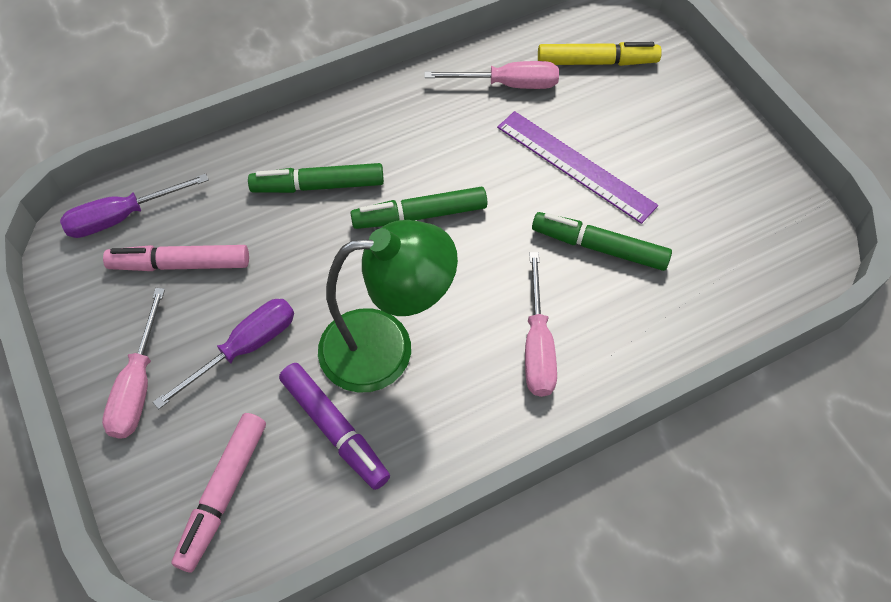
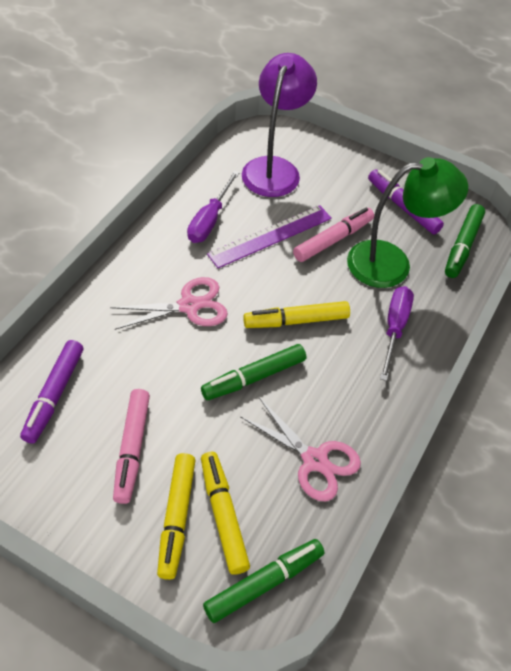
pink scissors: 0 -> 2
pink screwdriver: 3 -> 0
purple lamp: 0 -> 1
purple marker: 1 -> 2
yellow marker: 1 -> 3

